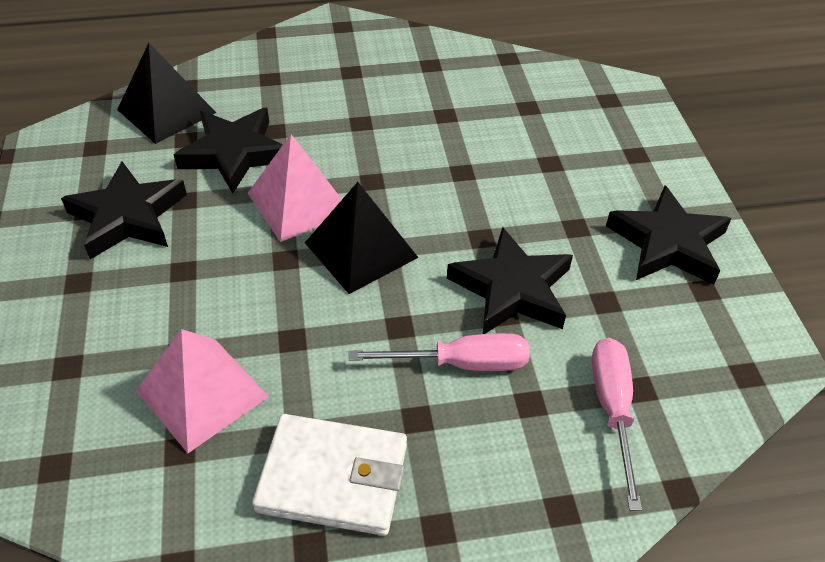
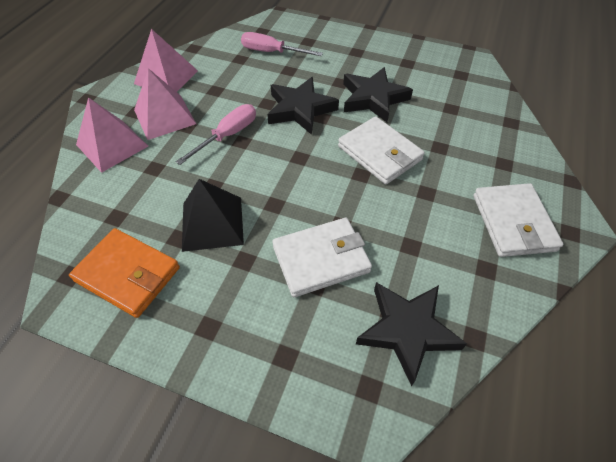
black pyramid: 2 -> 1
black star: 4 -> 3
orange wallet: 0 -> 1
pink pyramid: 2 -> 3
white wallet: 1 -> 3

